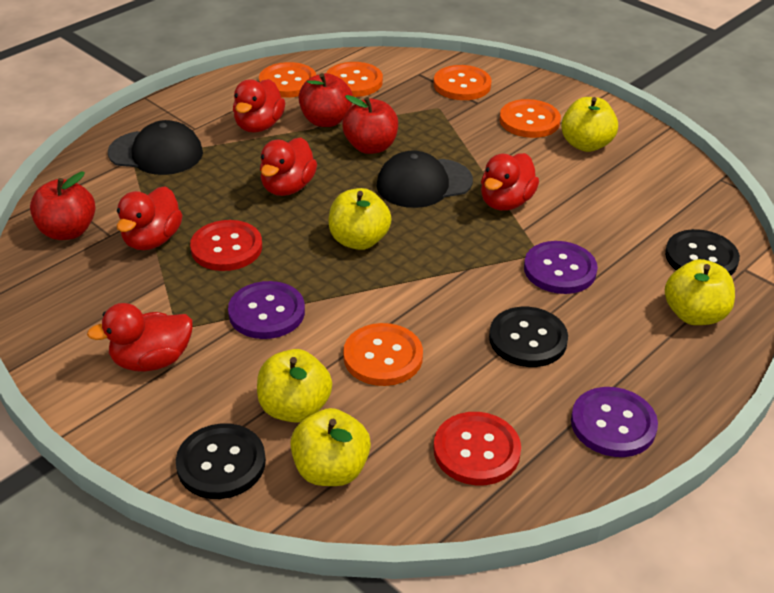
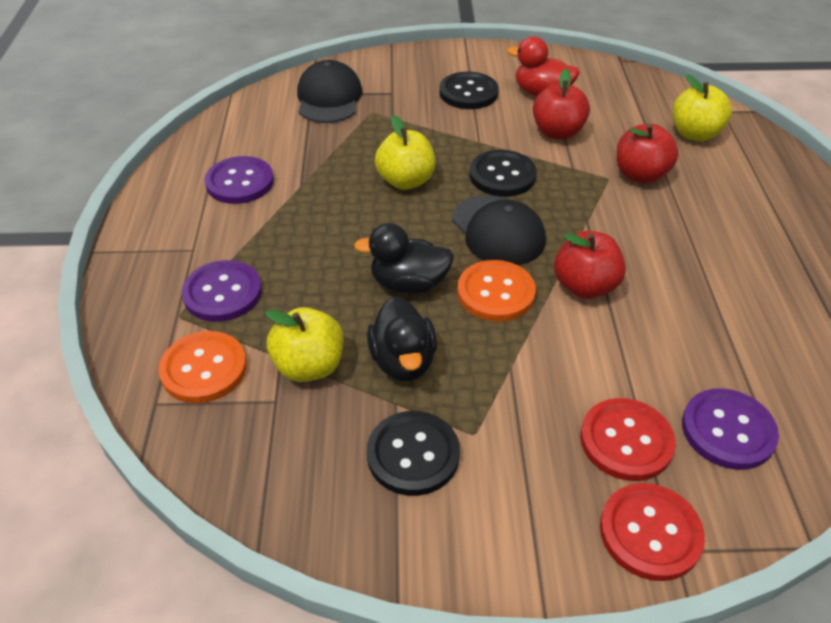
black duck: 0 -> 2
orange button: 5 -> 2
red duck: 5 -> 1
yellow apple: 5 -> 3

